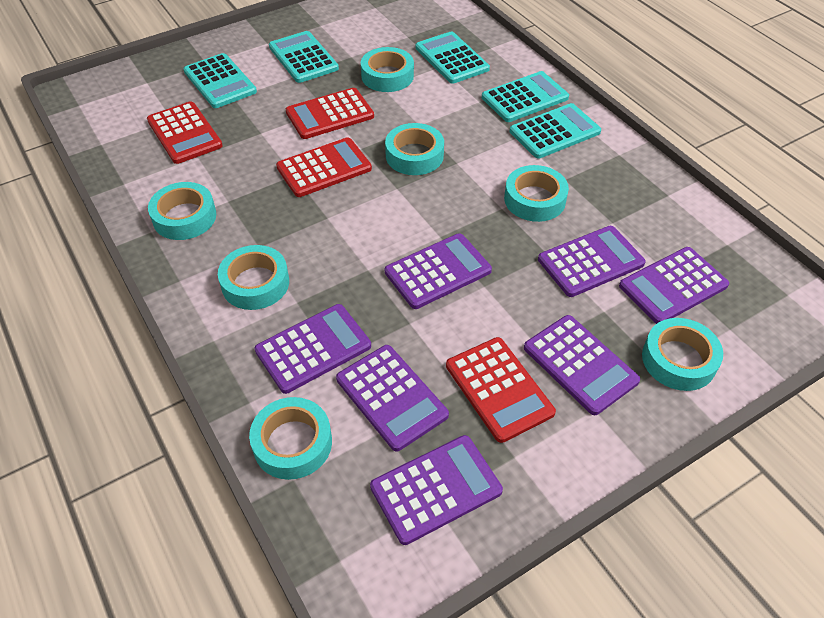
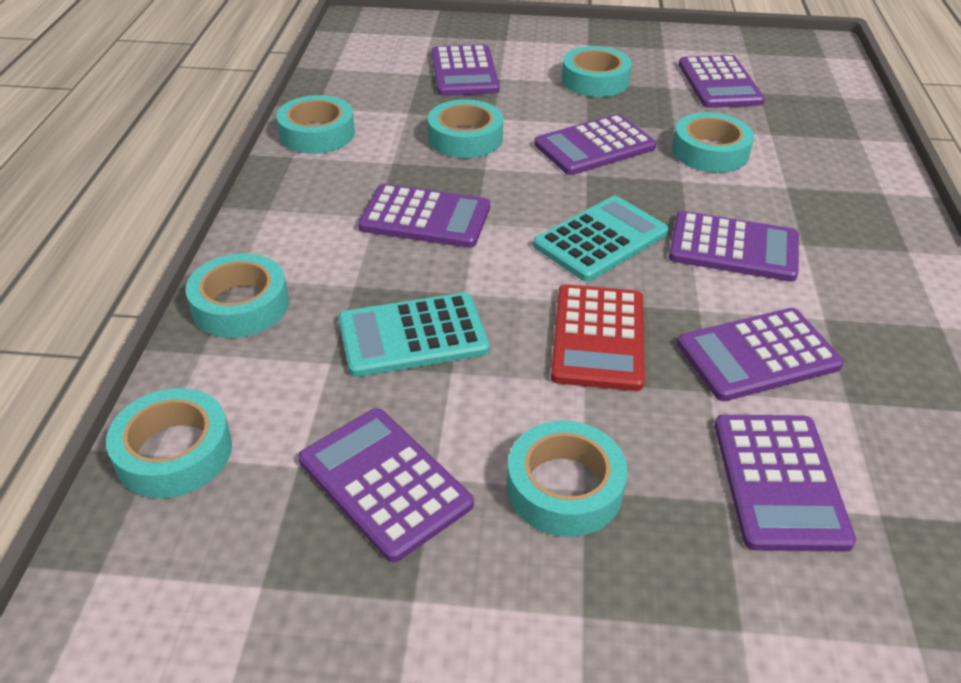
purple calculator: 7 -> 8
red calculator: 4 -> 1
turquoise calculator: 5 -> 2

